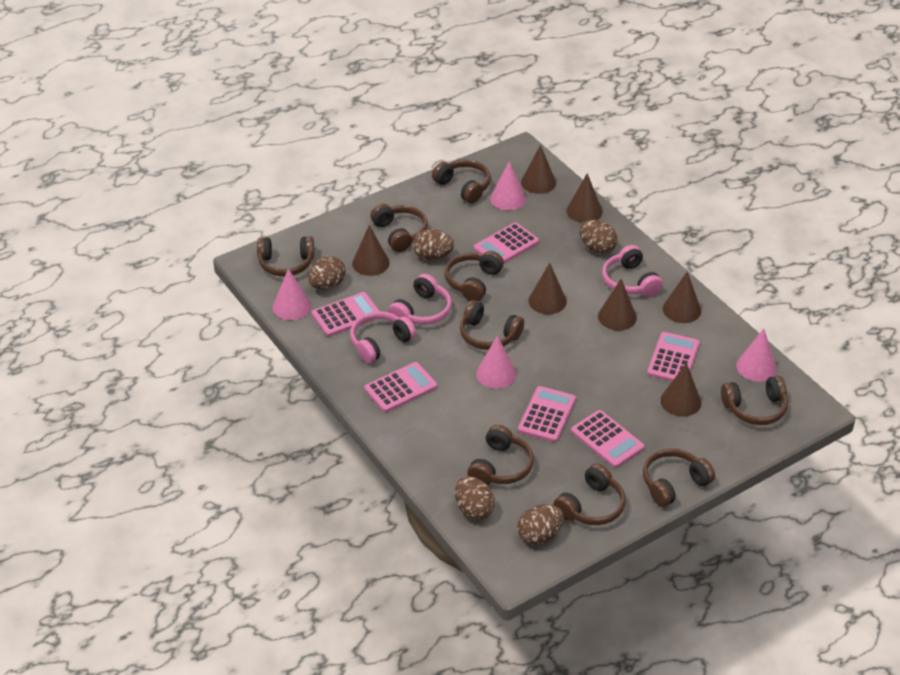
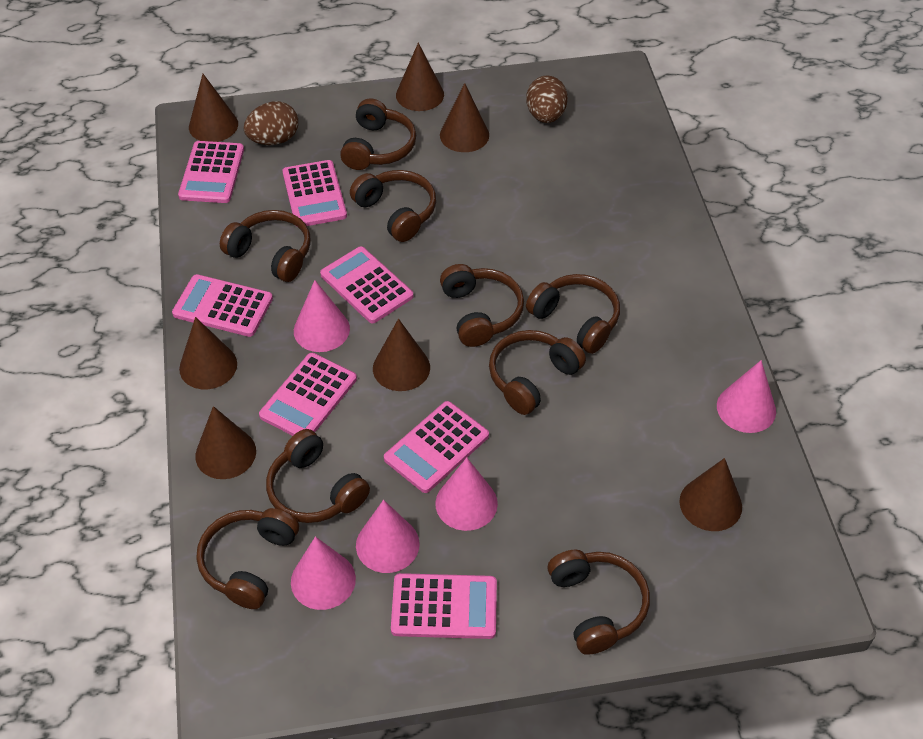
brown egg: 5 -> 2
pink calculator: 6 -> 7
pink cone: 4 -> 5
pink headphones: 3 -> 0

